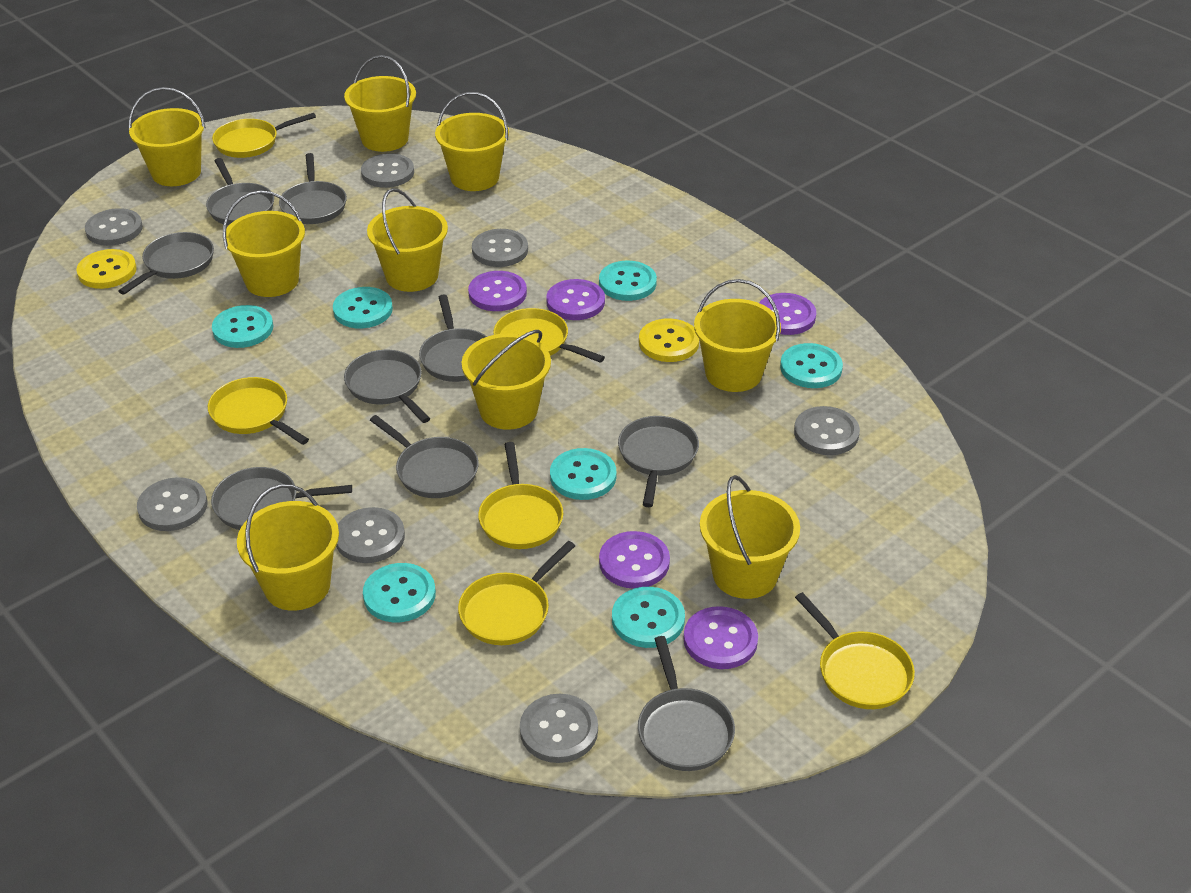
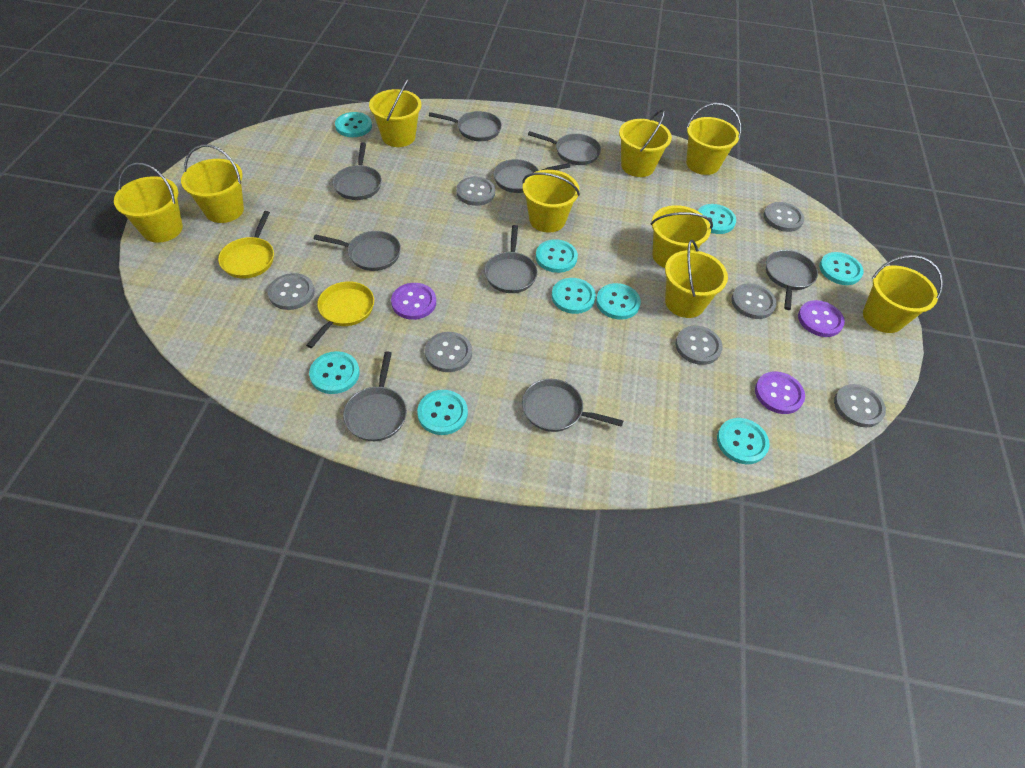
purple button: 5 -> 3
turquoise button: 7 -> 9
yellow button: 2 -> 0
yellow pan: 6 -> 2

